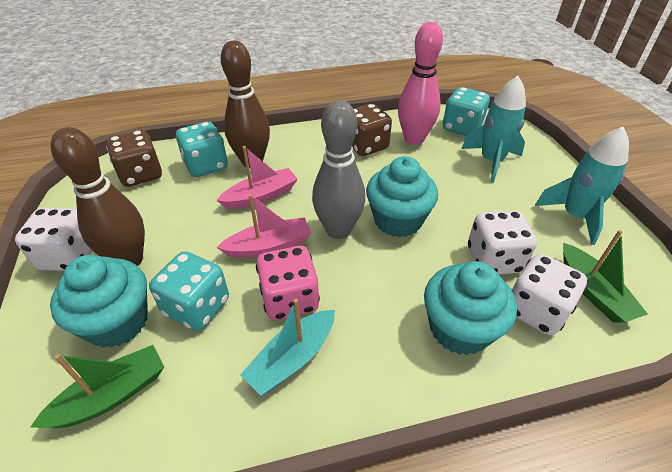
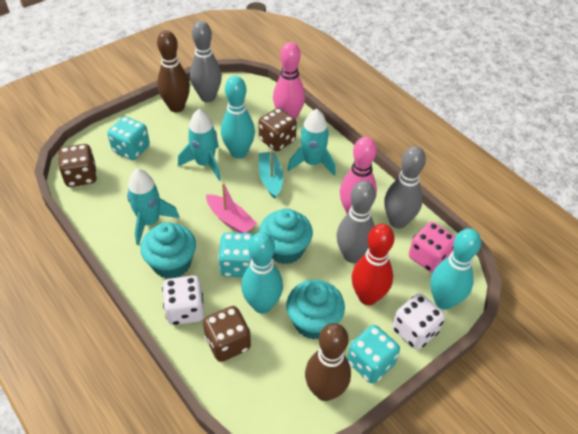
brown dice: 2 -> 3
green boat: 2 -> 0
grey bowling pin: 1 -> 3
pink boat: 2 -> 1
pink bowling pin: 1 -> 2
red bowling pin: 0 -> 1
turquoise bowling pin: 0 -> 3
turquoise rocket: 2 -> 3
white dice: 3 -> 2

